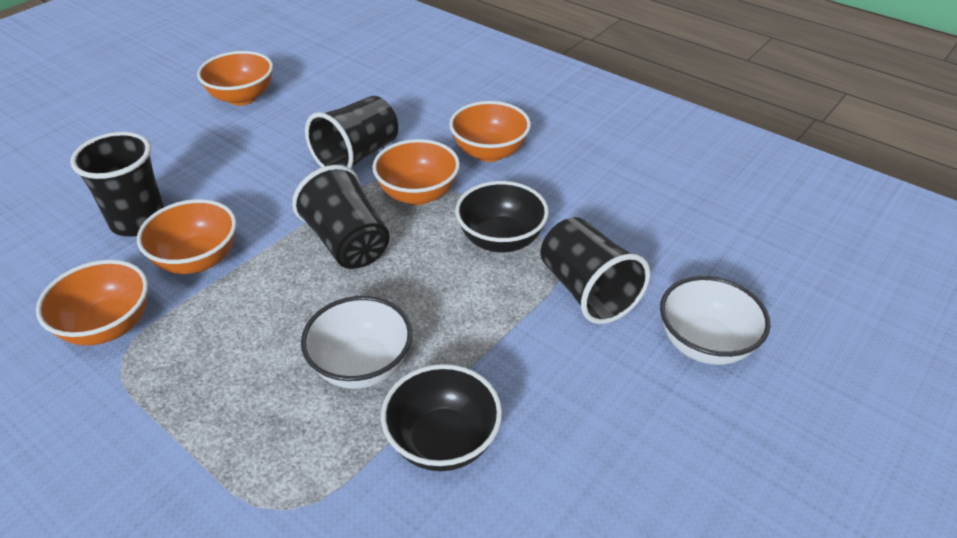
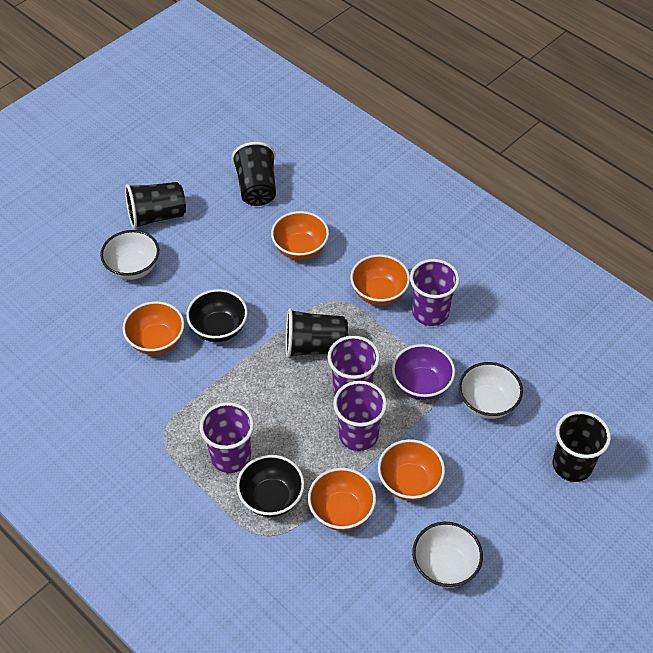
purple bowl: 0 -> 1
purple cup: 0 -> 4
white bowl: 2 -> 3

